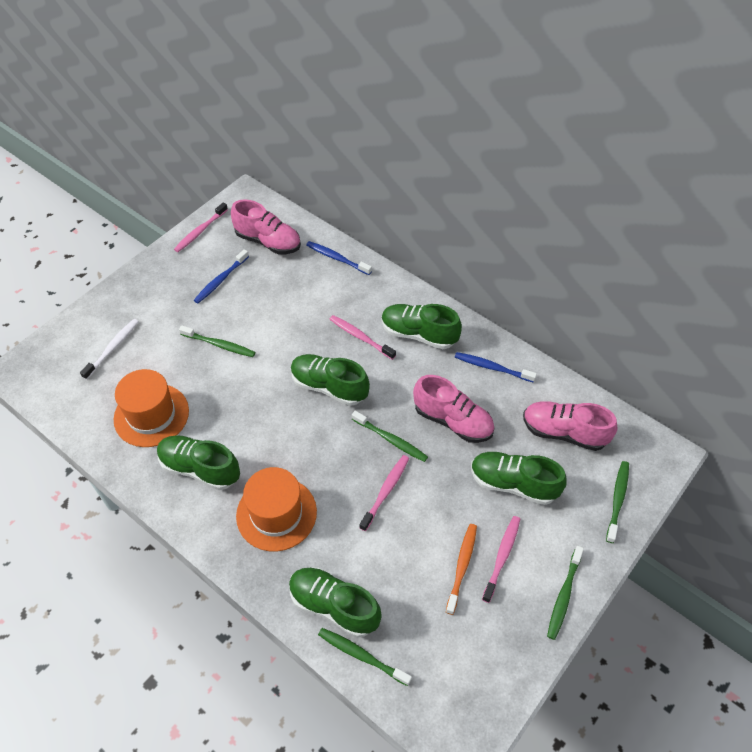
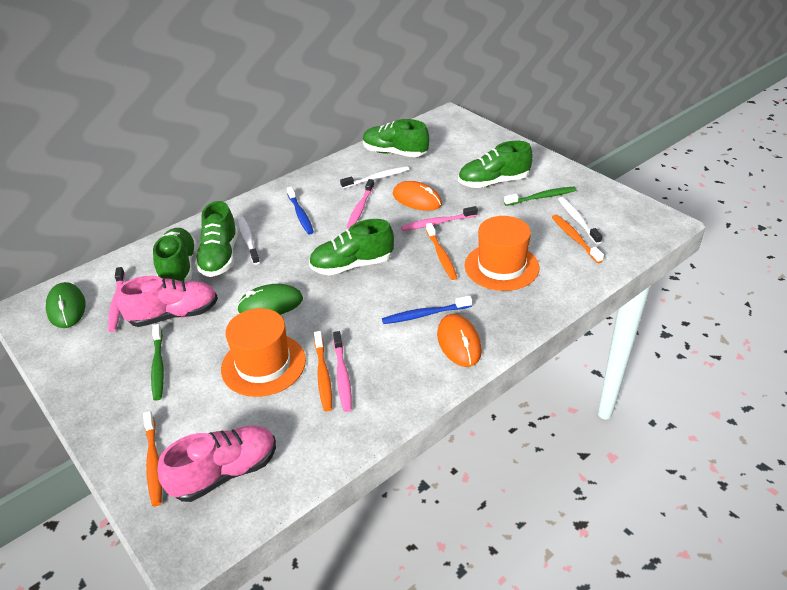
blue toothbrush: 3 -> 2
green mouse: 0 -> 2
green toothbrush: 5 -> 2
orange mouse: 0 -> 2
orange toothbrush: 1 -> 4
pink shoe: 3 -> 2
white toothbrush: 1 -> 3

